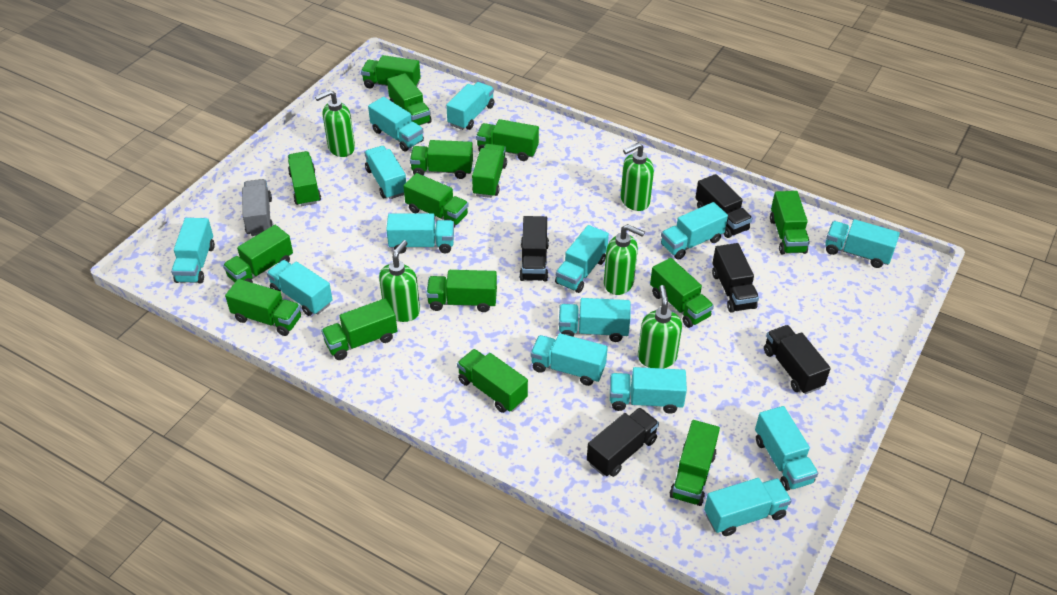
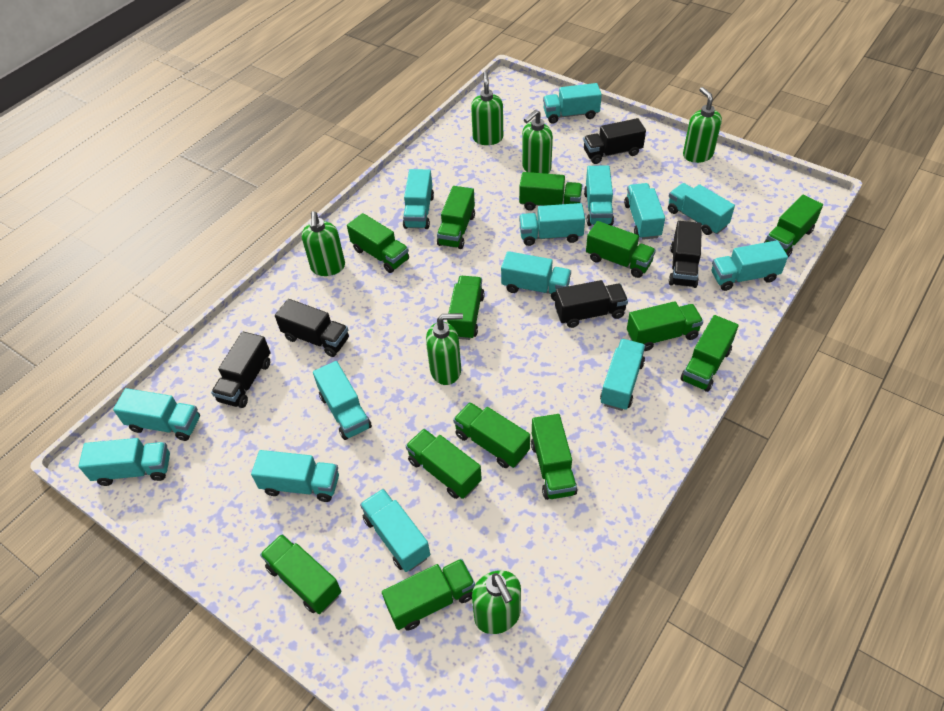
green soap dispenser: 5 -> 6
green truck: 15 -> 13
grey truck: 1 -> 0

